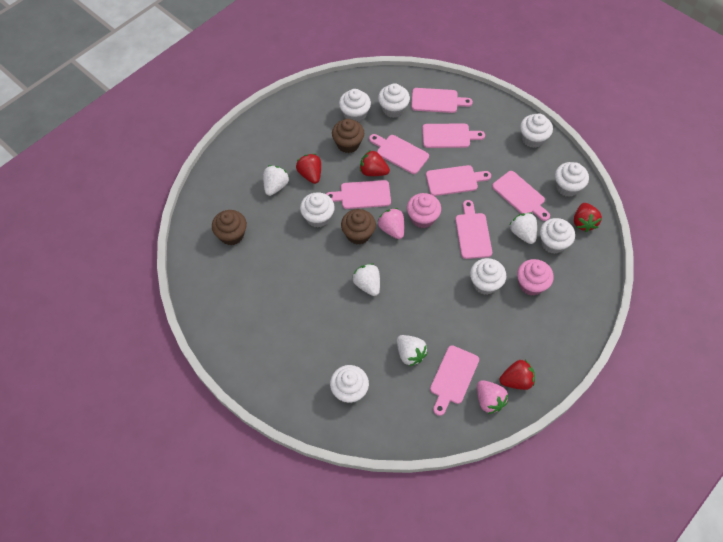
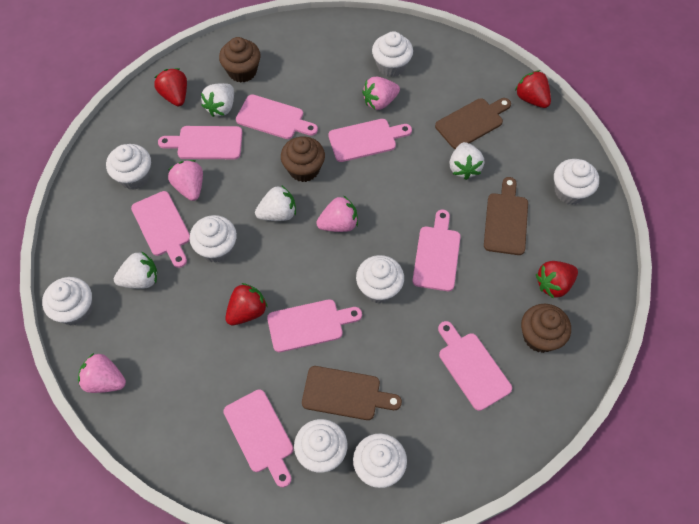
brown cutting board: 0 -> 3
pink cupcake: 2 -> 0
pink strawberry: 2 -> 4

